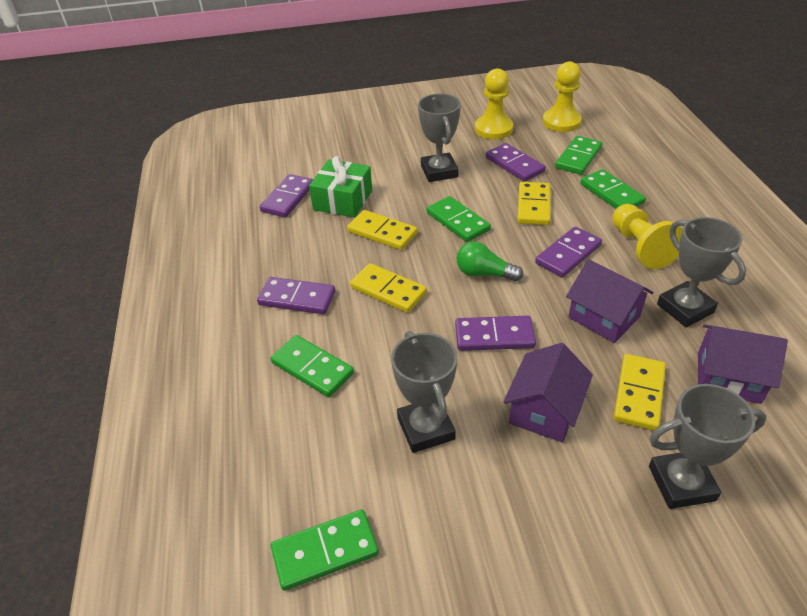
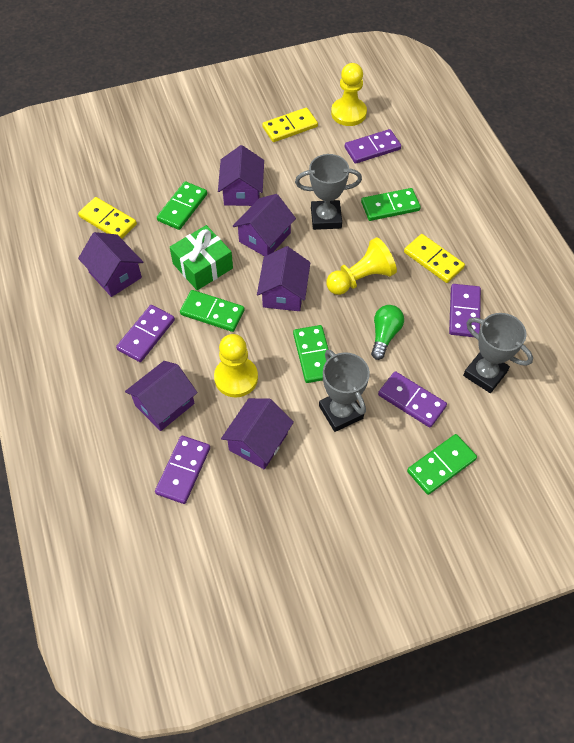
grey trophy: 4 -> 3
purple house: 3 -> 6
yellow domino: 4 -> 3

